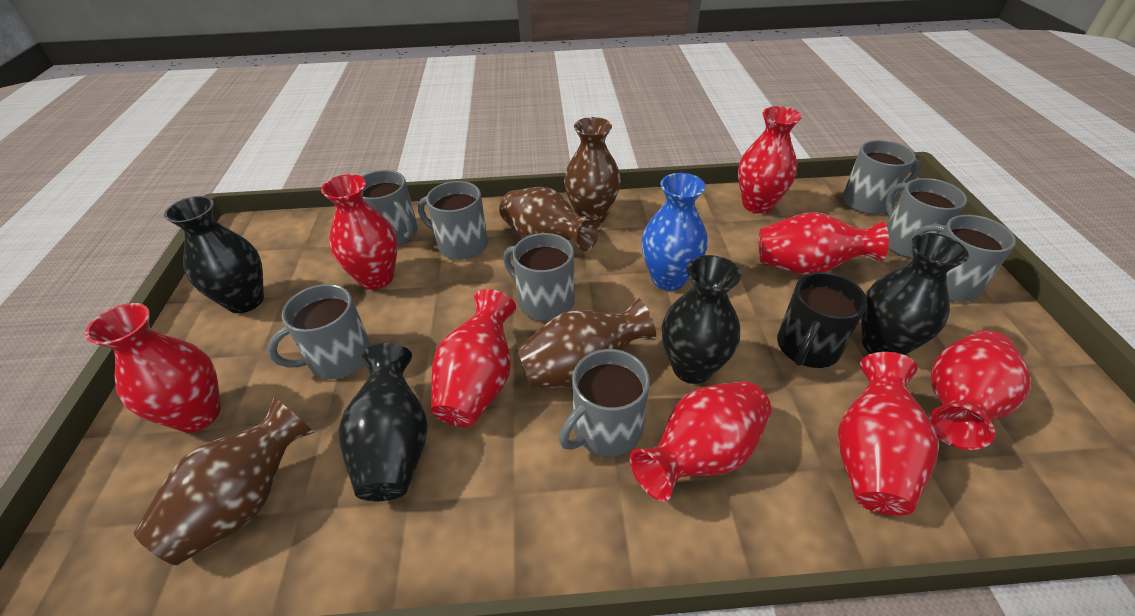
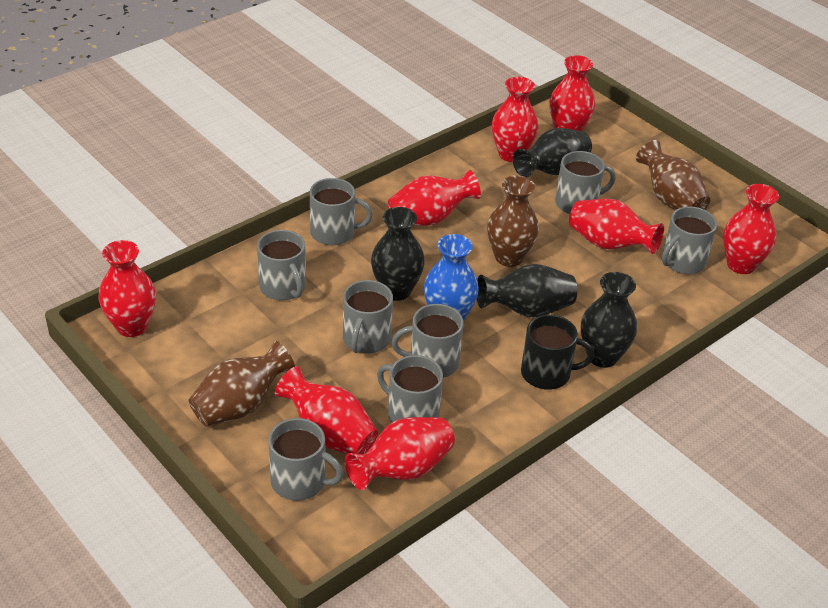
brown vase: 4 -> 3

